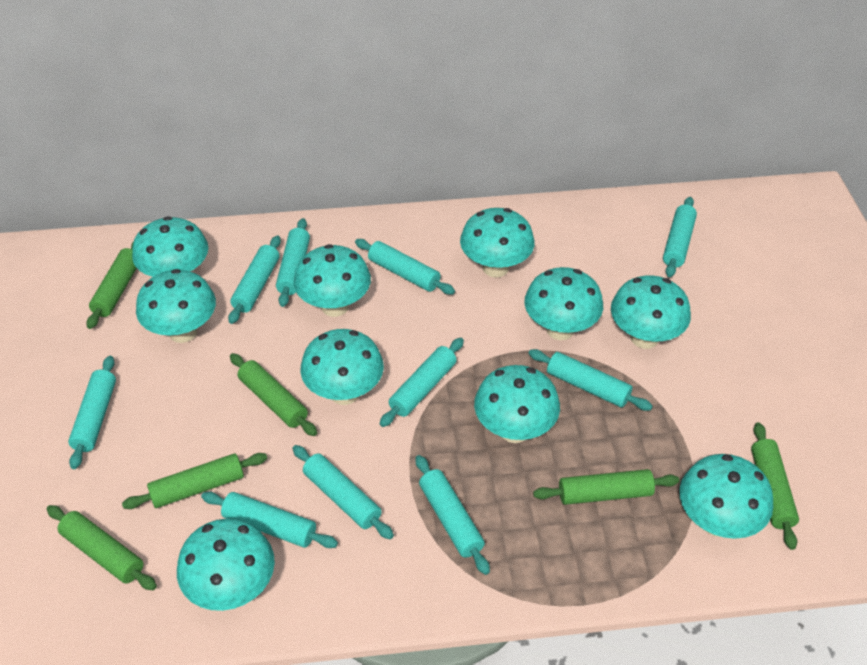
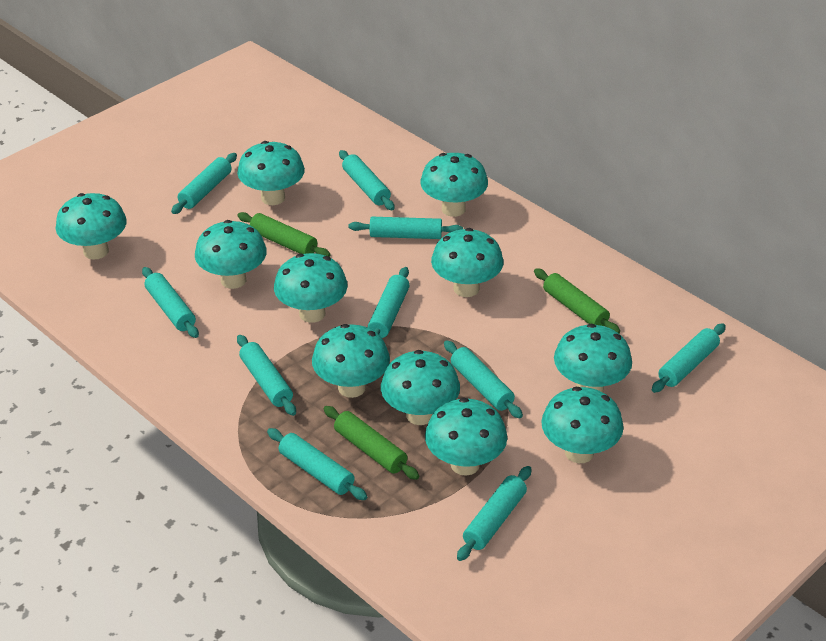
green rolling pin: 6 -> 3
turquoise mushroom: 10 -> 11

